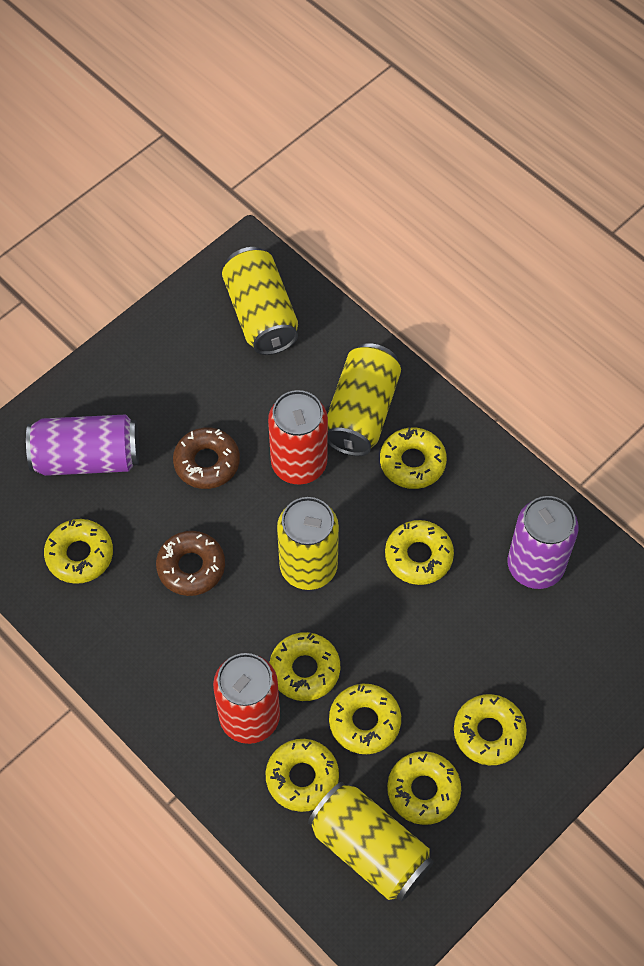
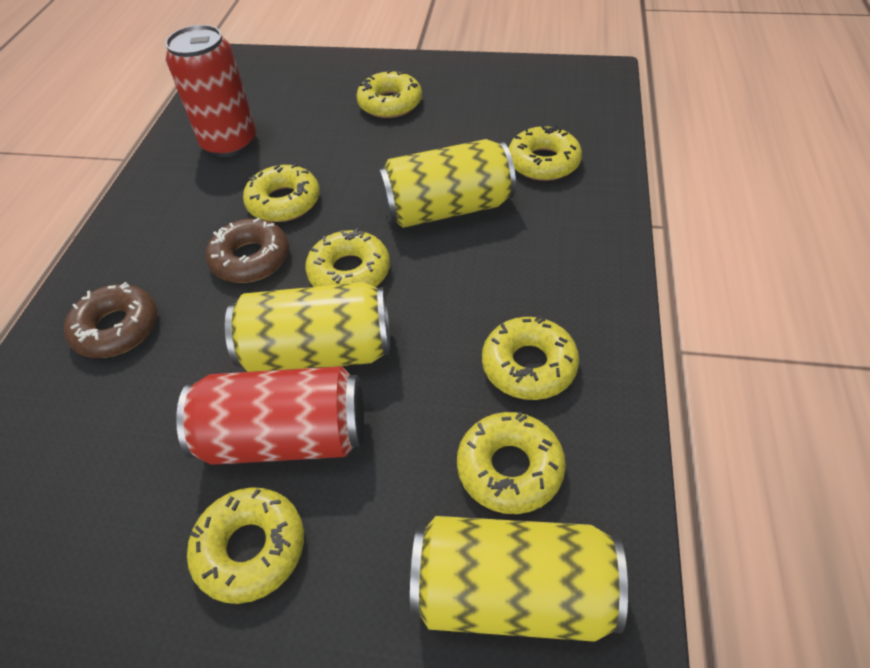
purple can: 2 -> 0
yellow can: 4 -> 3
yellow donut: 8 -> 7

